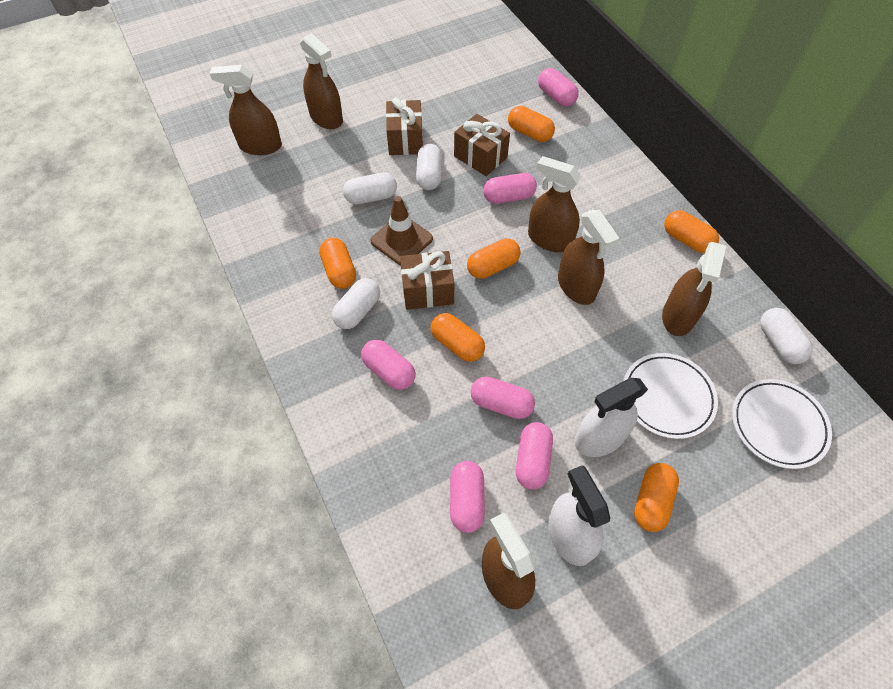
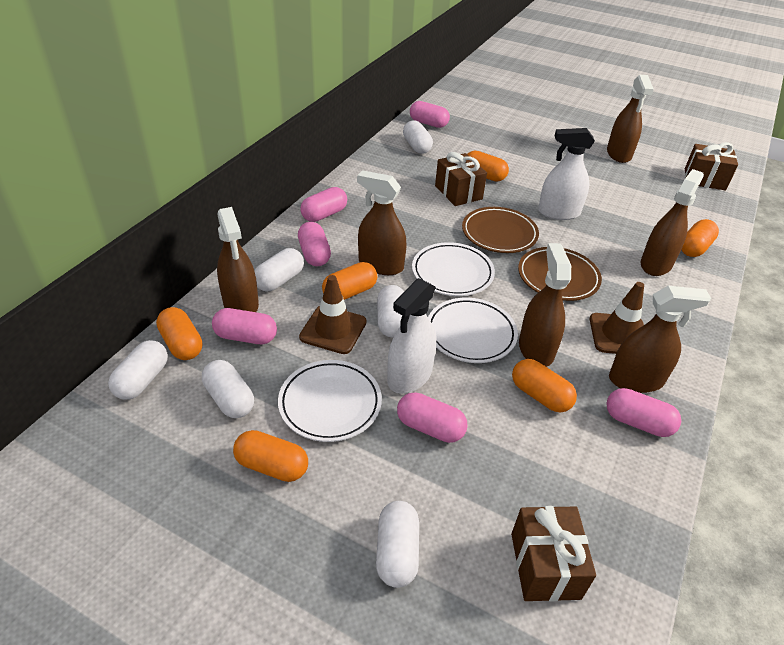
brown plate: 0 -> 2
brown traffic cone: 1 -> 2
white capsule: 4 -> 6
white plate: 2 -> 3

